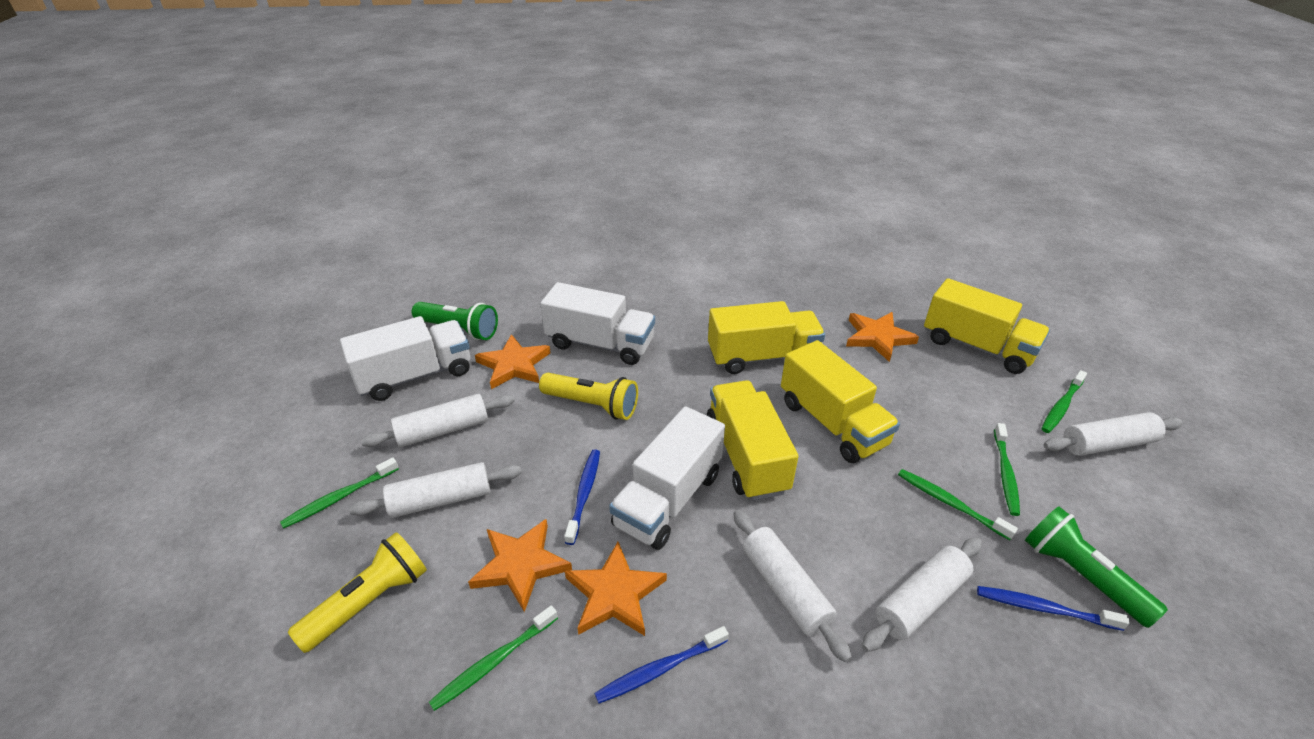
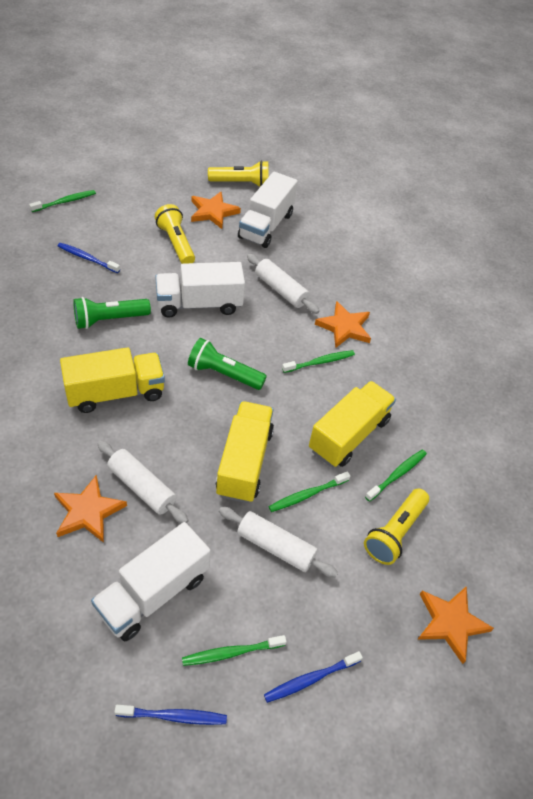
white rolling pin: 5 -> 3
yellow flashlight: 2 -> 3
yellow truck: 4 -> 3

